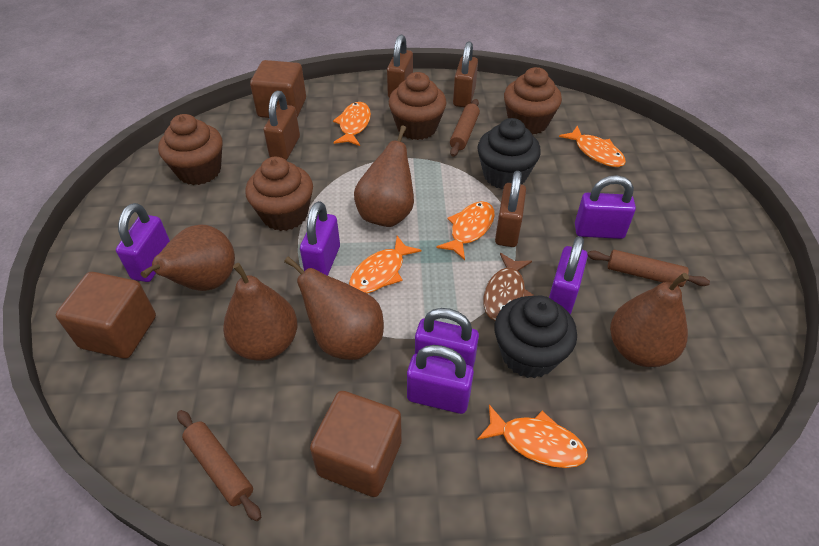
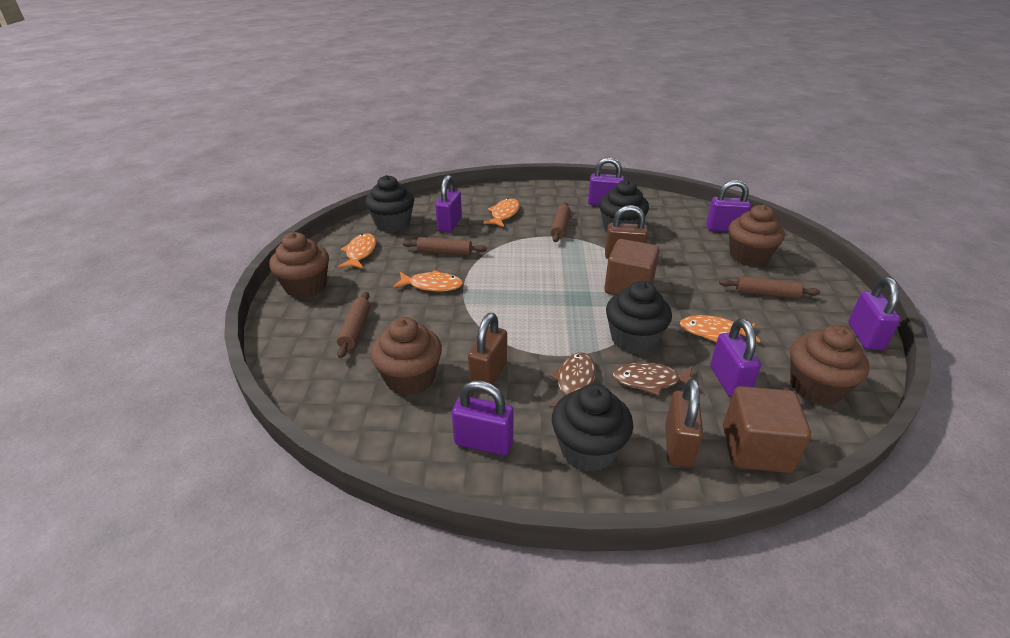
black cupcake: 2 -> 4
brown cube: 3 -> 2
brown fish: 1 -> 2
brown padlock: 4 -> 3
brown pear: 5 -> 0
brown rolling pin: 3 -> 4
orange fish: 5 -> 4

